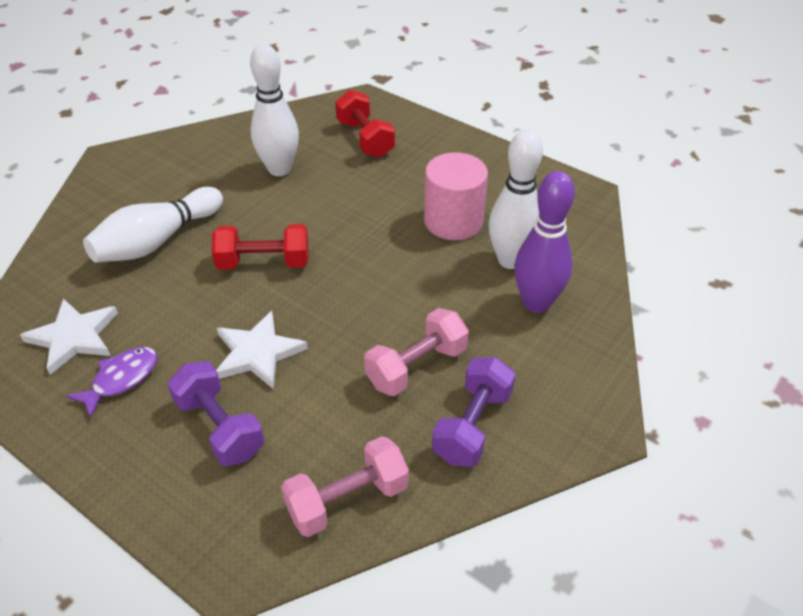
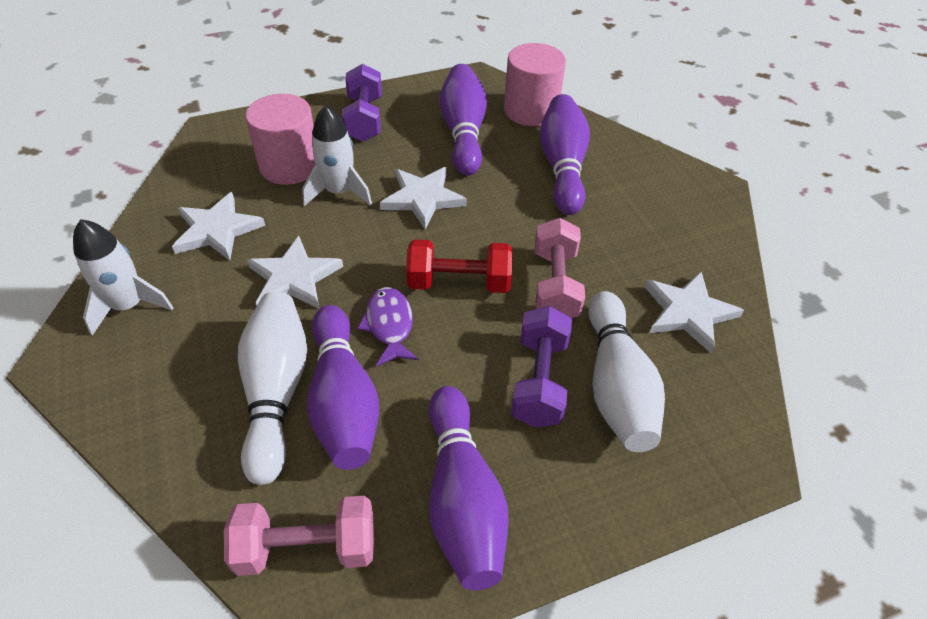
pink cylinder: 1 -> 2
purple bowling pin: 1 -> 4
red dumbbell: 2 -> 1
white bowling pin: 3 -> 2
white rocket: 0 -> 2
white star: 2 -> 4

